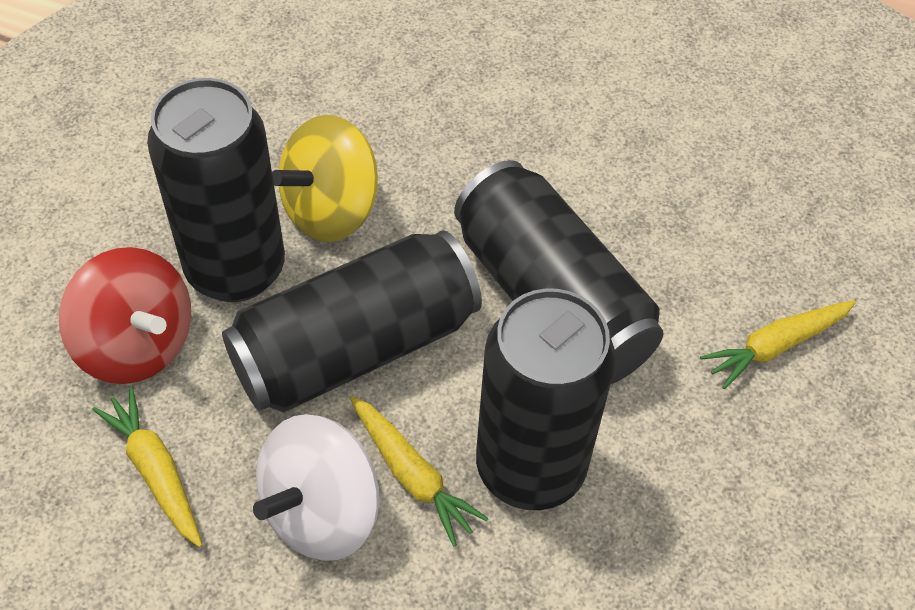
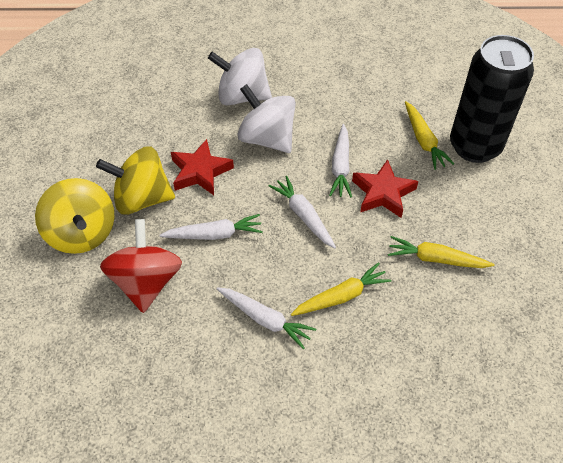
black can: 4 -> 1
red star: 0 -> 2
white carrot: 0 -> 4
white spinning top: 1 -> 2
yellow spinning top: 1 -> 2

